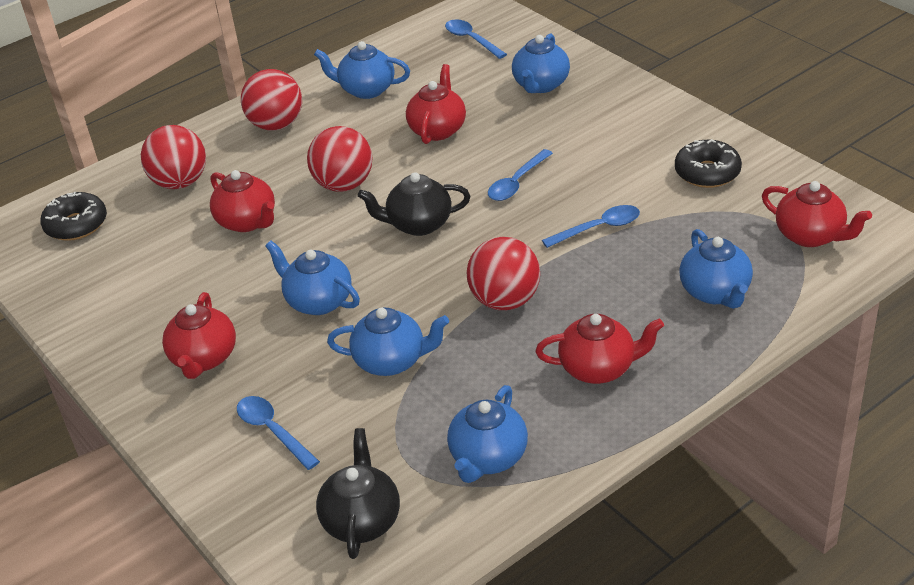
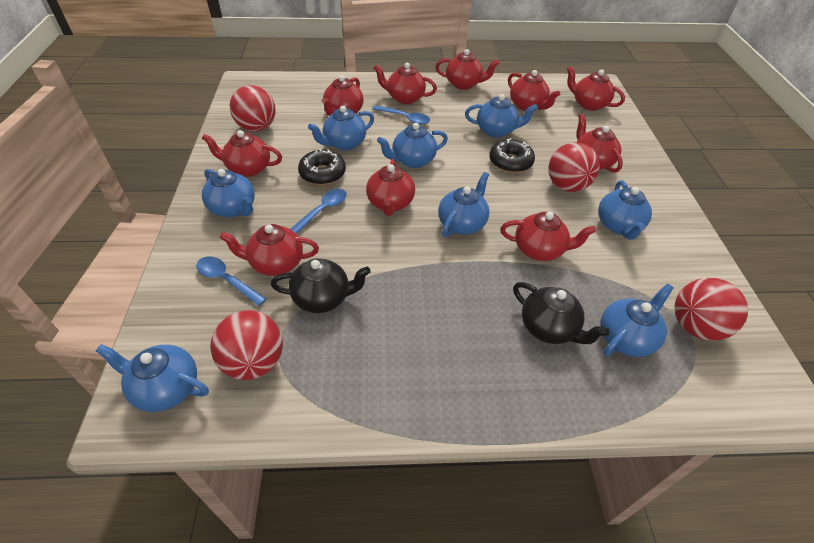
blue spoon: 4 -> 3
blue teapot: 6 -> 8
red teapot: 5 -> 10

